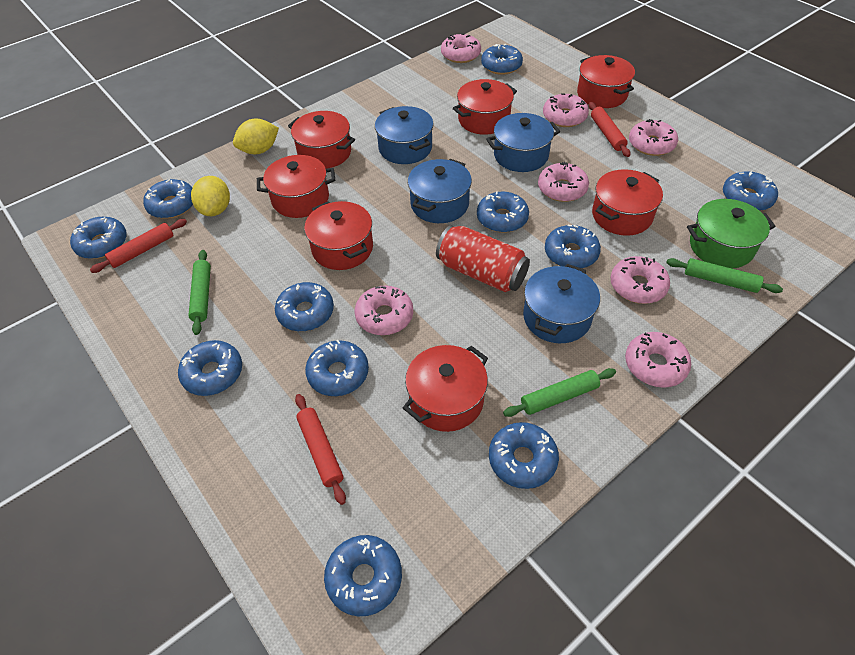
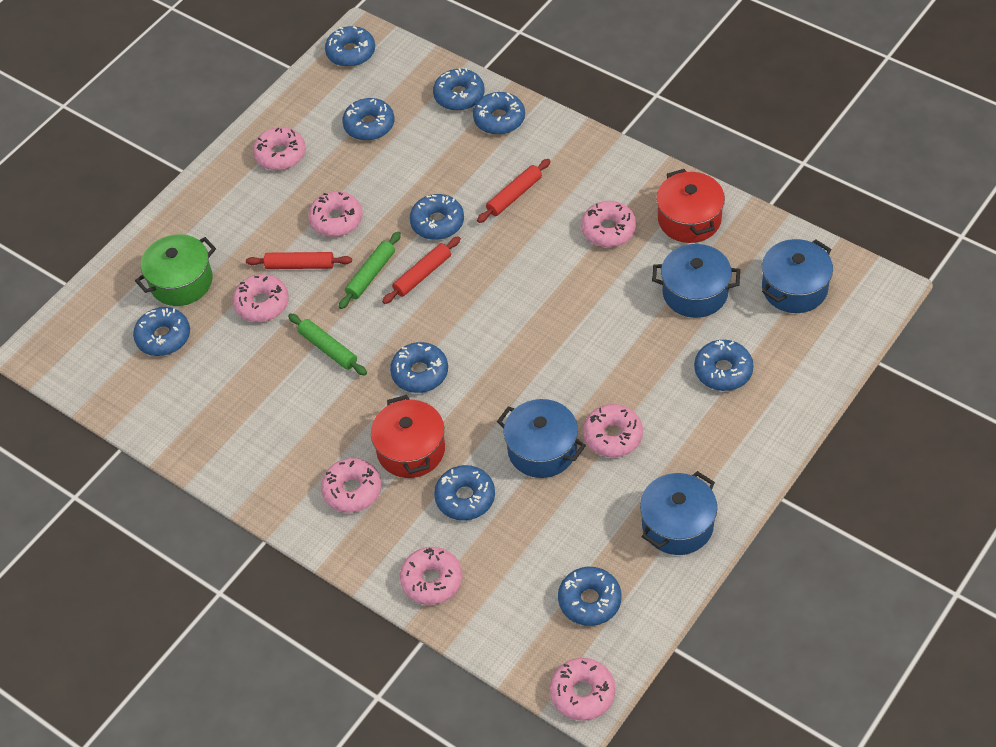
blue donut: 11 -> 10
green rolling pin: 3 -> 2
pink donut: 7 -> 8
red can: 1 -> 0
red pot: 7 -> 2
yellow lemon: 2 -> 0

